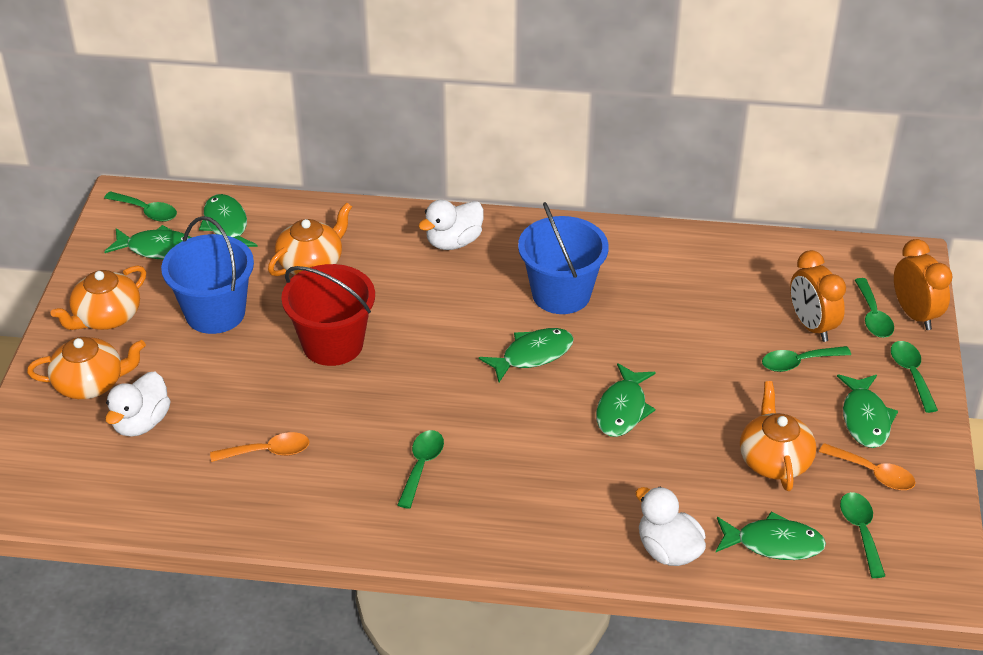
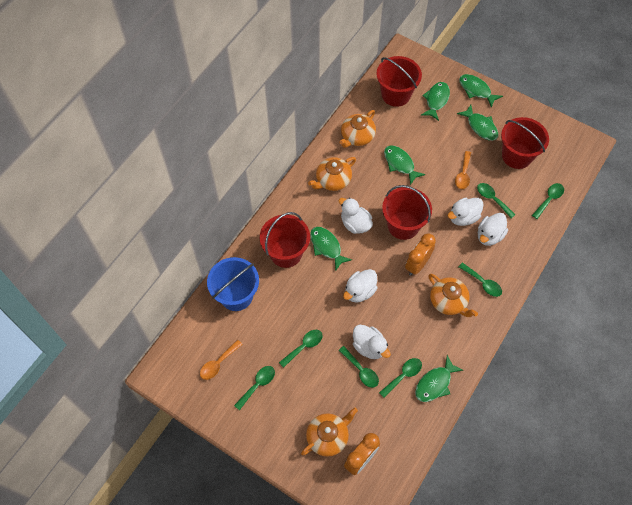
blue bucket: 2 -> 1
green spoon: 6 -> 7
red bucket: 1 -> 4
white duck: 3 -> 5

